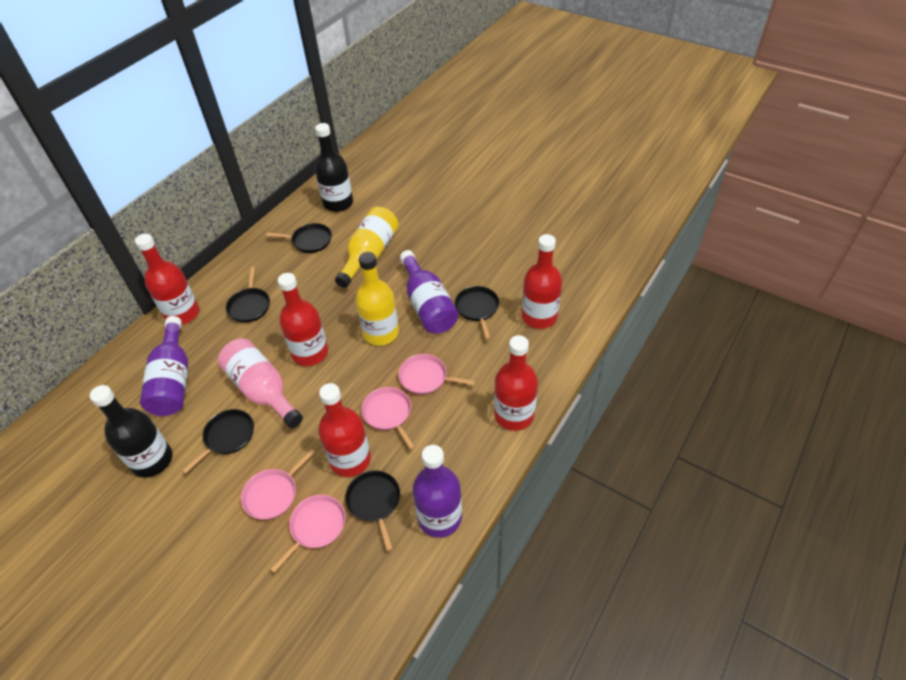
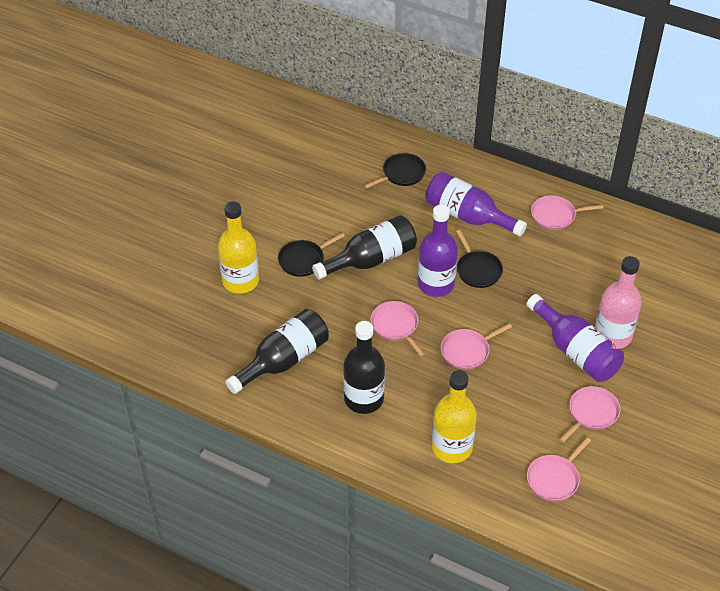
black bottle: 2 -> 3
black pan: 5 -> 3
pink pan: 4 -> 5
red bottle: 5 -> 0

